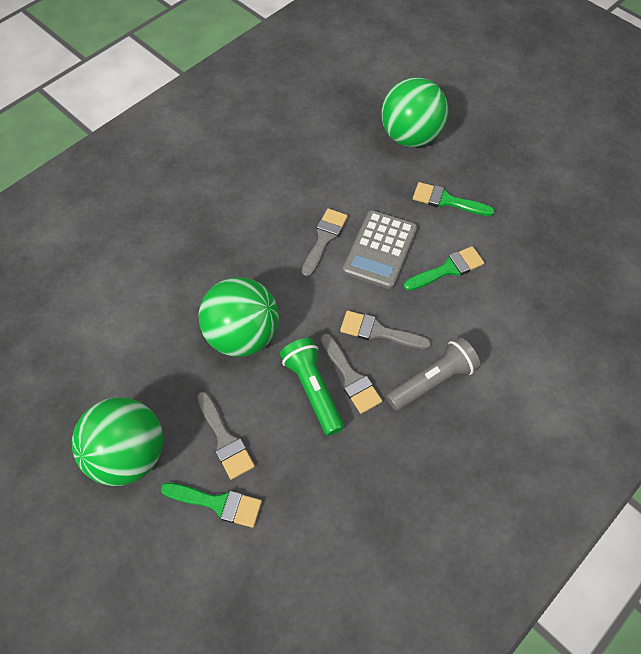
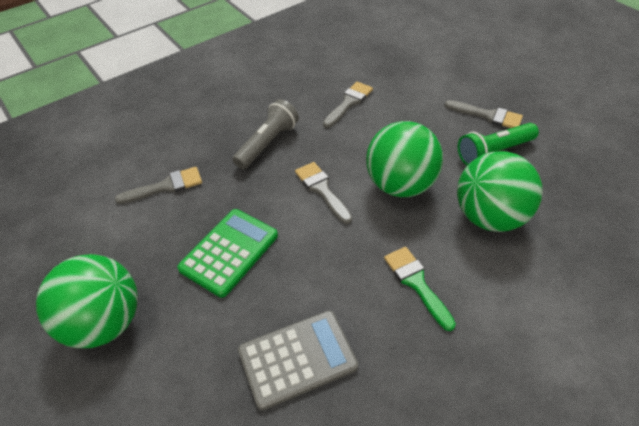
green brush: 3 -> 1
green calculator: 0 -> 1

